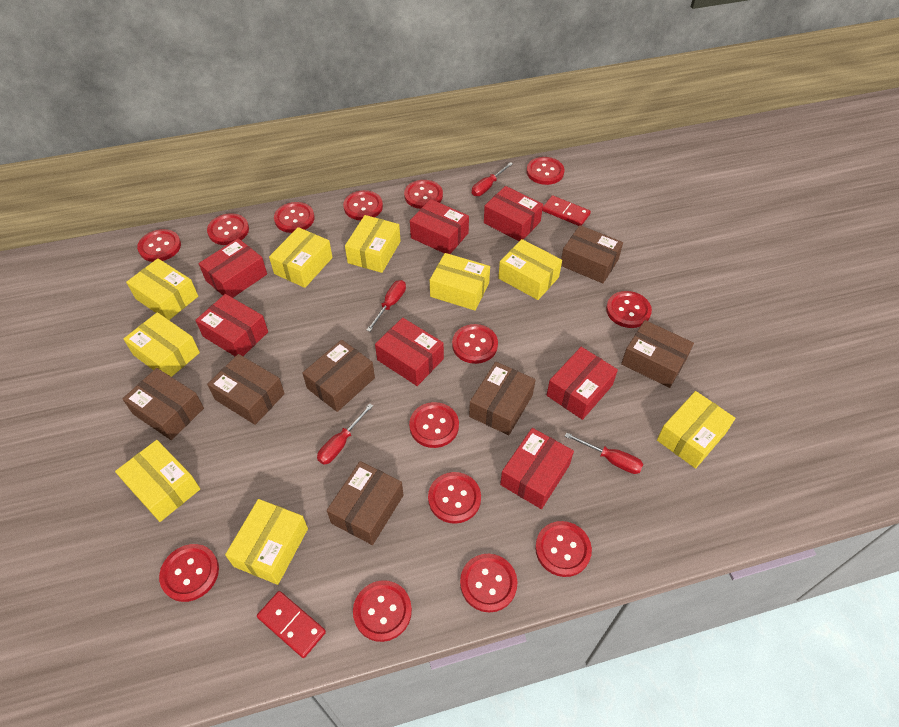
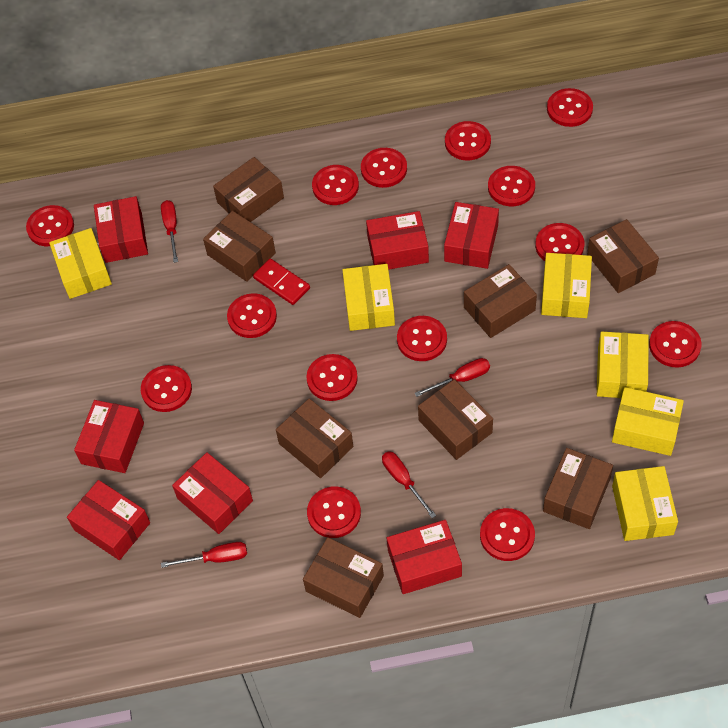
brown box: 7 -> 8
red domino: 2 -> 1
yellow box: 9 -> 6

